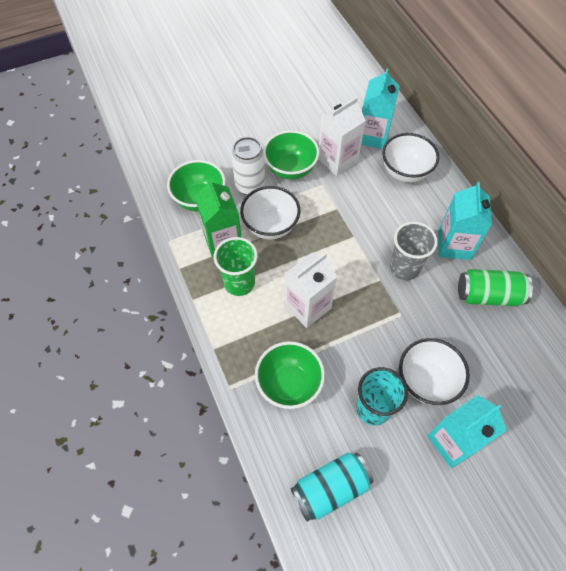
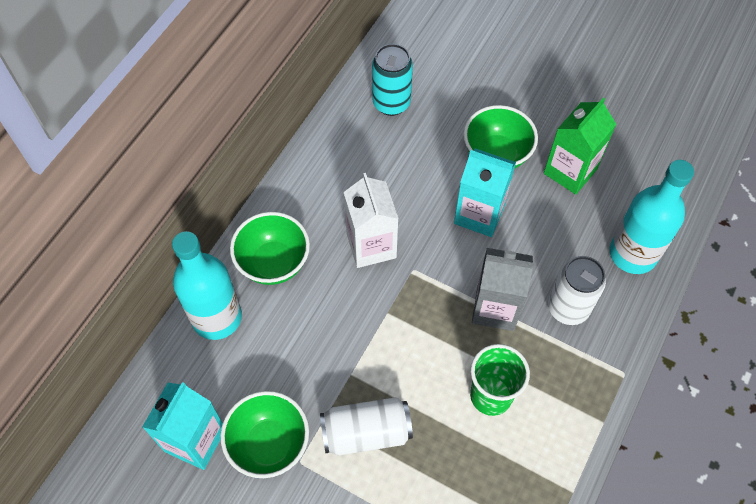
green can: 1 -> 0
grey carton: 0 -> 1
grey cup: 1 -> 0
turquoise bottle: 0 -> 2
turquoise carton: 3 -> 2
turquoise cup: 1 -> 0
white bowl: 3 -> 0
white can: 1 -> 2
white carton: 2 -> 1

